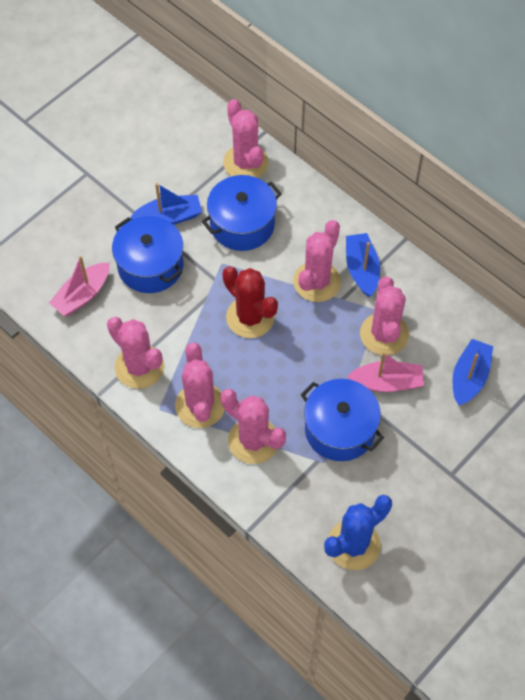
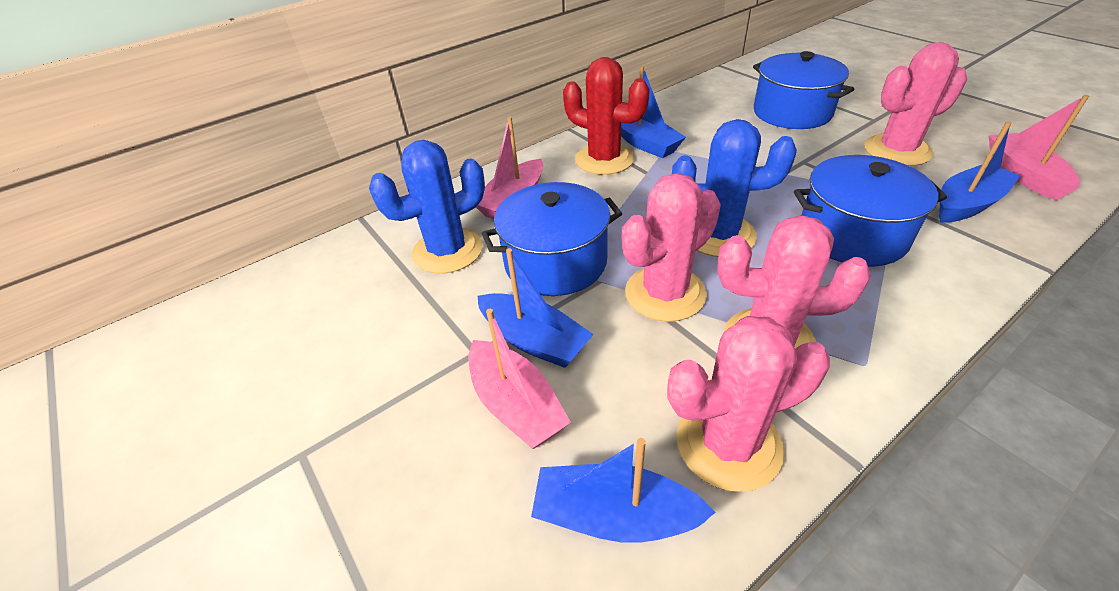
blue boat: 3 -> 4
blue cactus: 1 -> 2
pink boat: 2 -> 3
pink cactus: 6 -> 4

